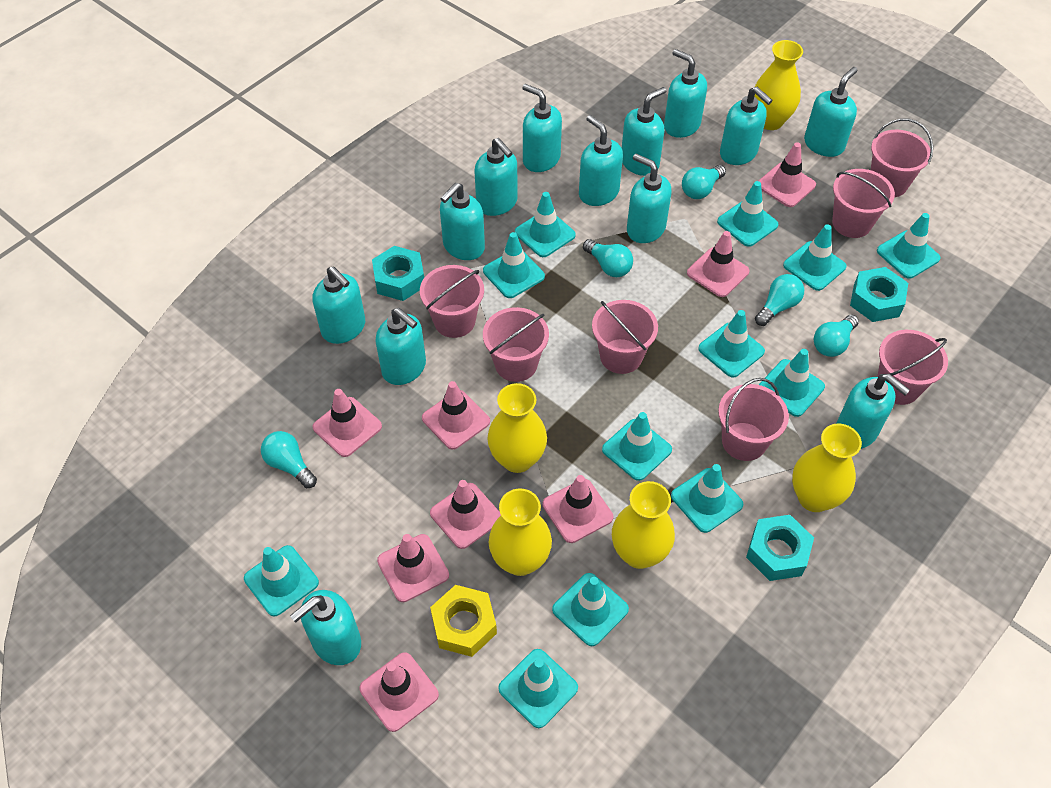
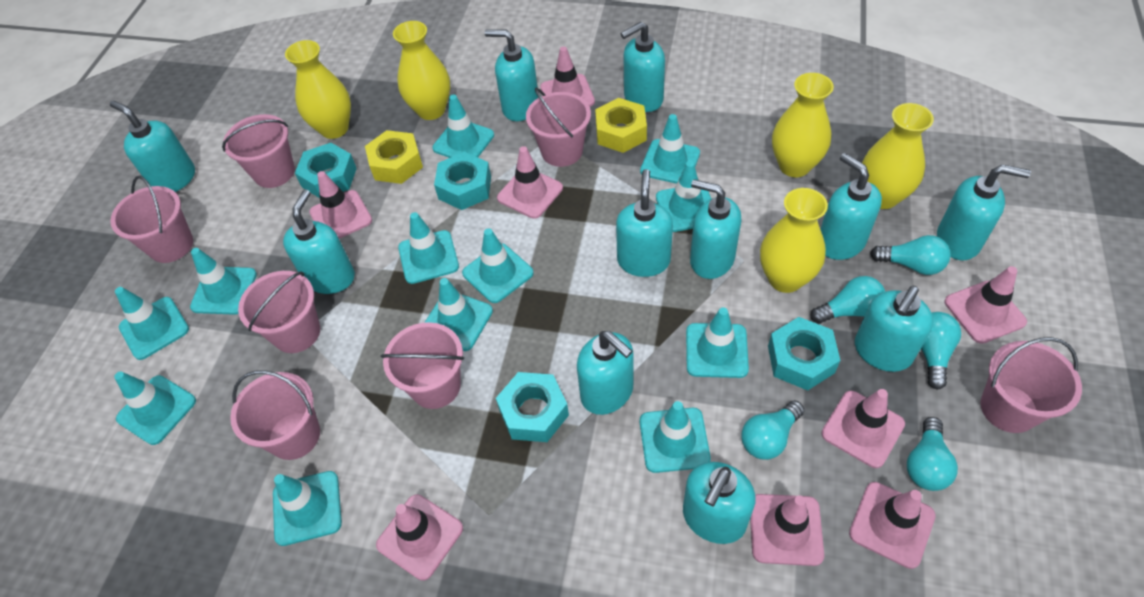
turquoise nut: 3 -> 4
turquoise soap dispenser: 13 -> 11
yellow nut: 1 -> 2

